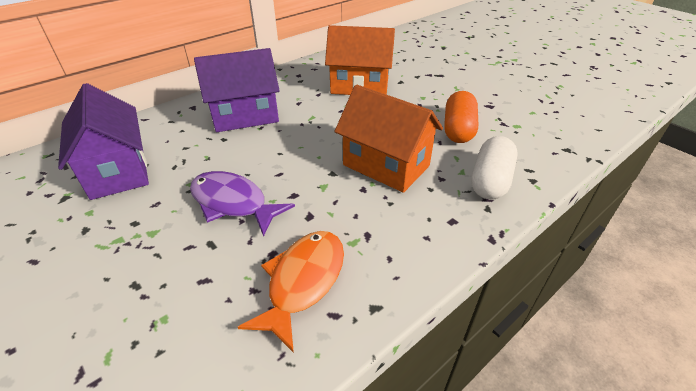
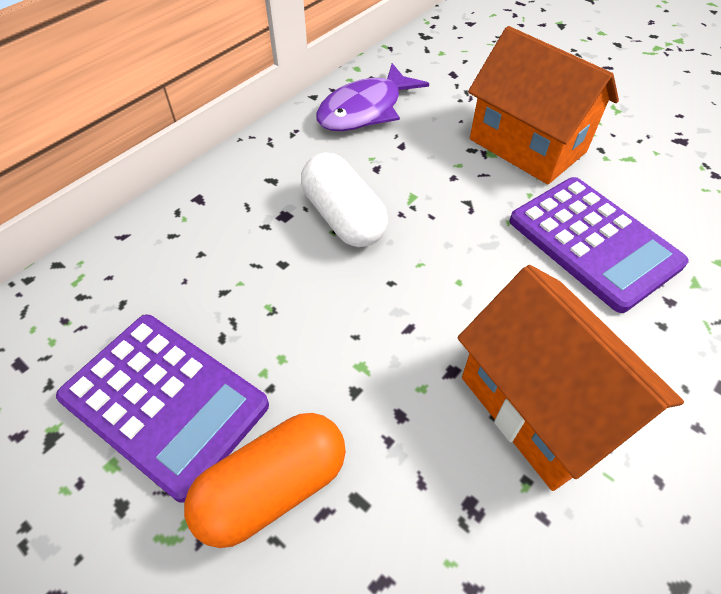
orange fish: 1 -> 0
purple calculator: 0 -> 2
purple house: 2 -> 0

